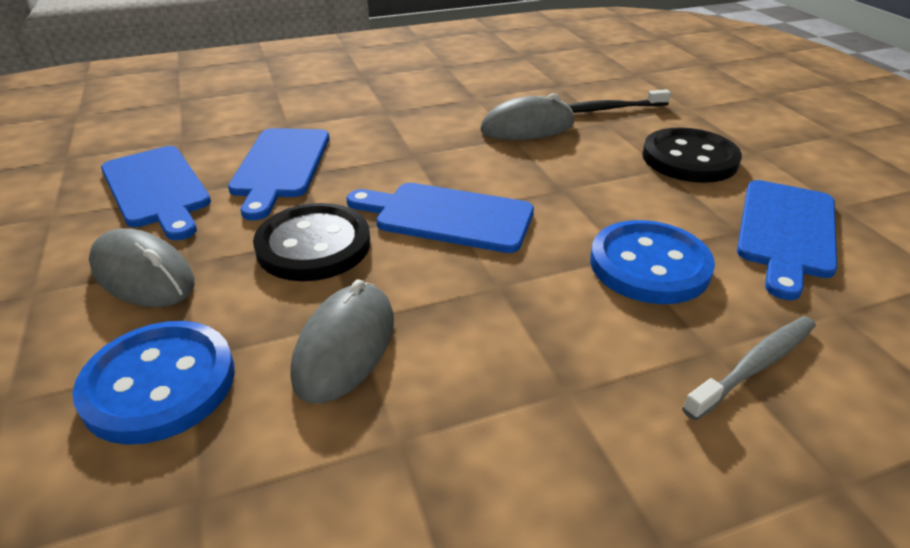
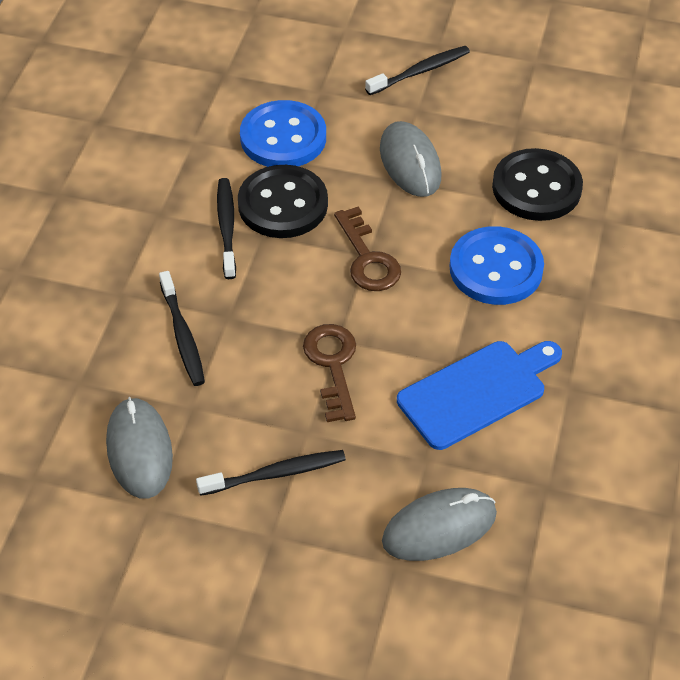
black toothbrush: 1 -> 4
blue cutting board: 4 -> 1
brown key: 0 -> 2
grey toothbrush: 1 -> 0

